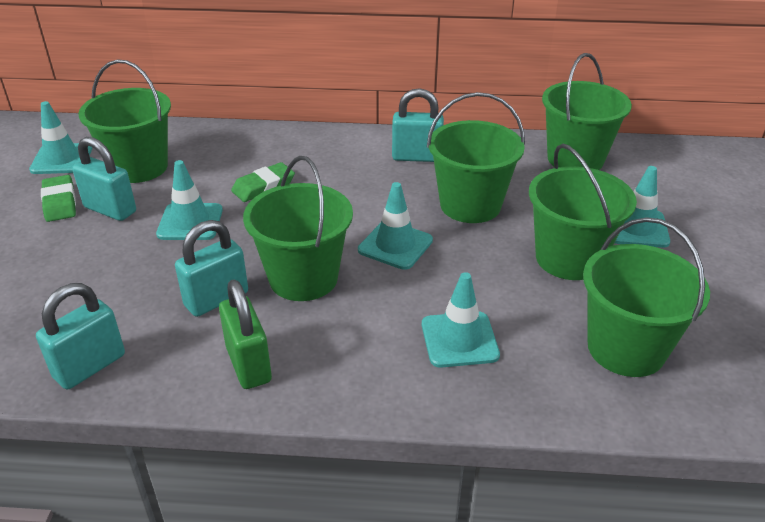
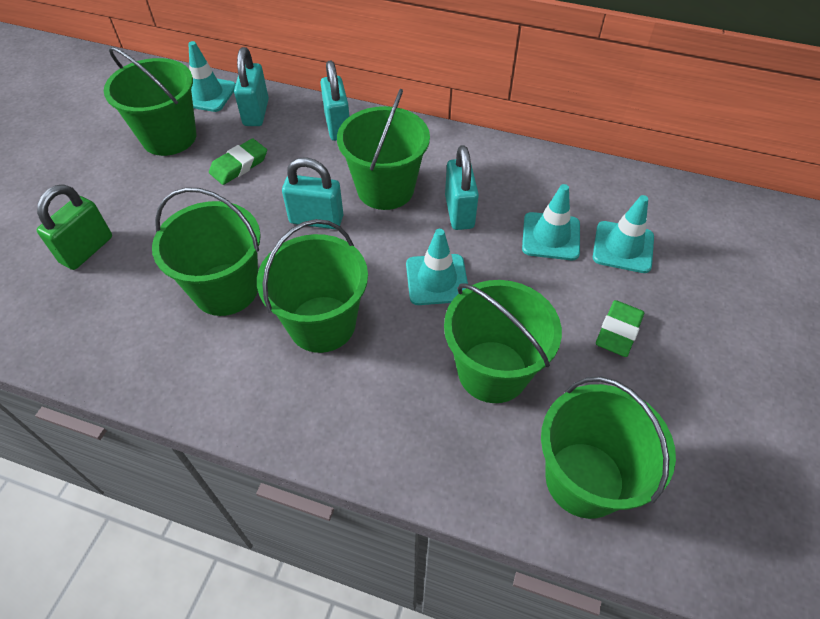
turquoise traffic cone: 5 -> 4

